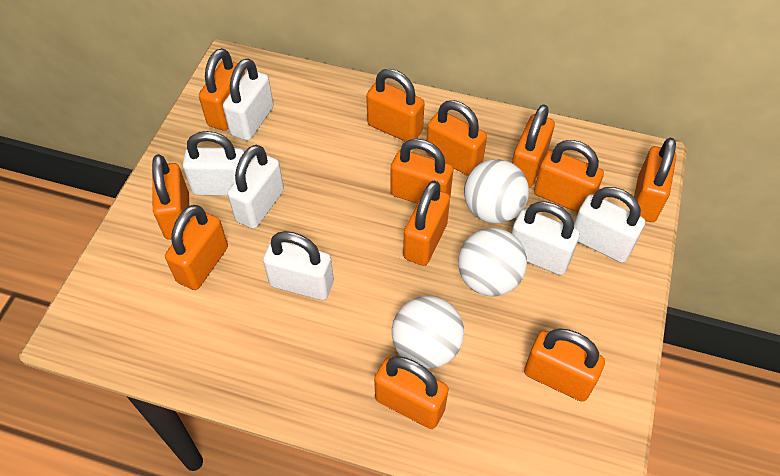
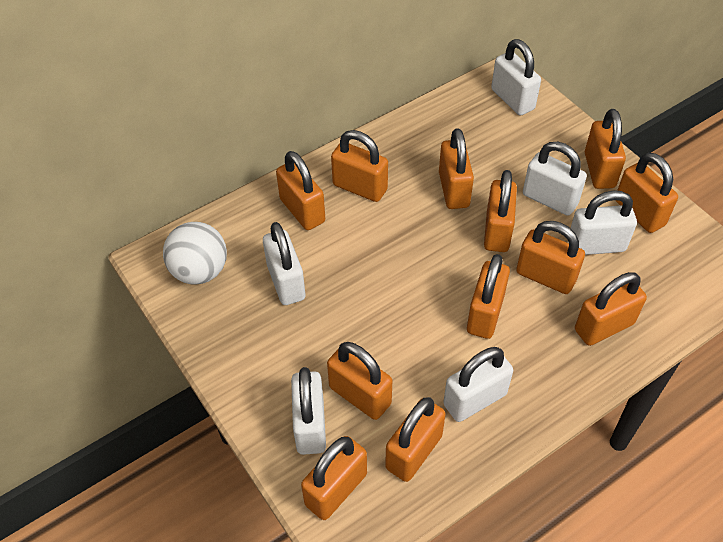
white ball: 3 -> 1

